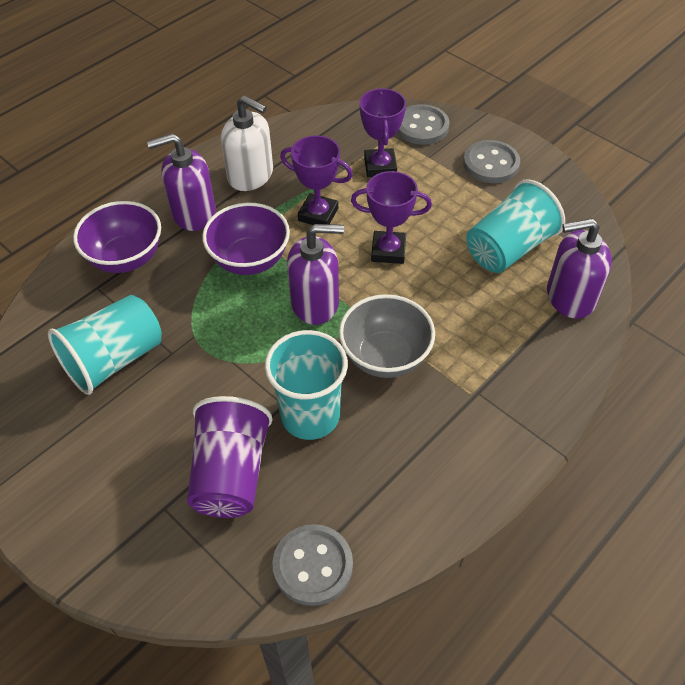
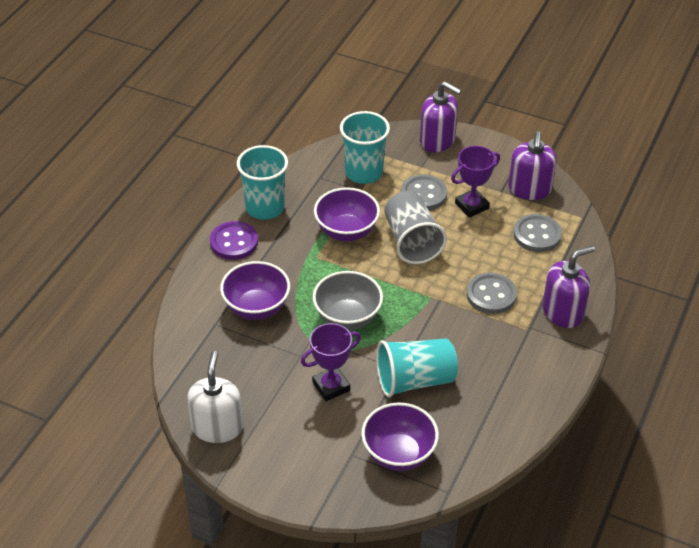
grey cup: 0 -> 1
purple bowl: 2 -> 3
purple button: 0 -> 1
purple cup: 1 -> 0
purple trophy: 3 -> 2

